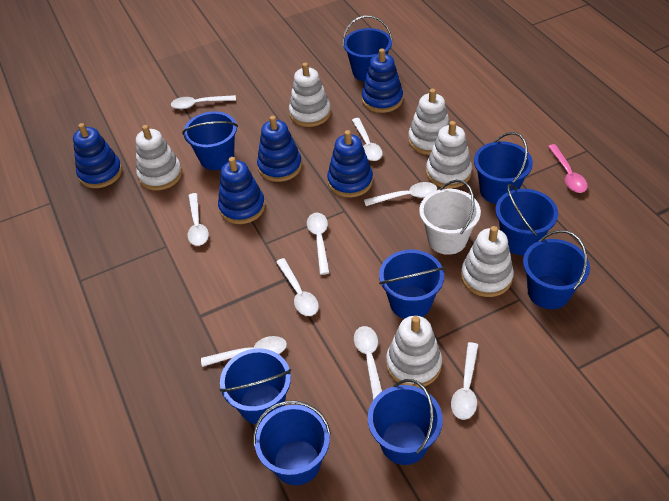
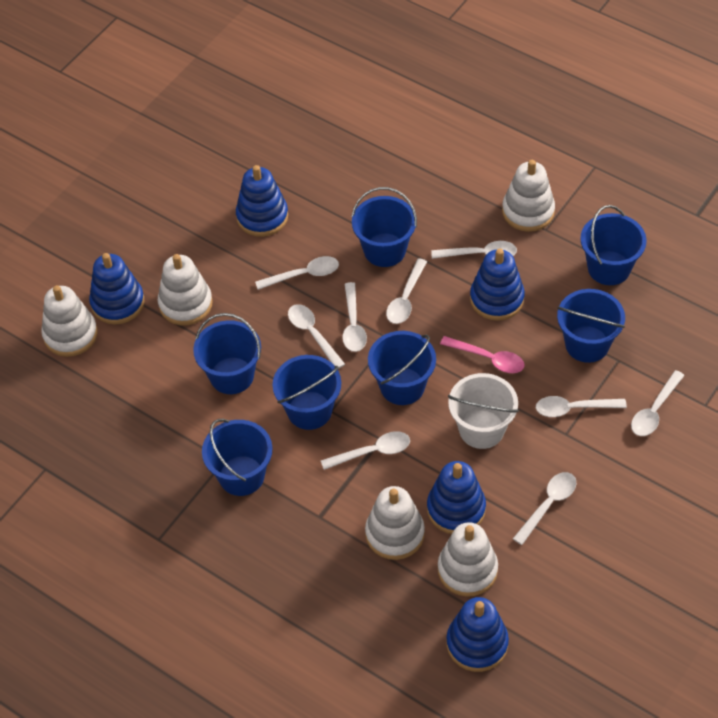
blue bucket: 9 -> 7
white stacking toy: 6 -> 5

